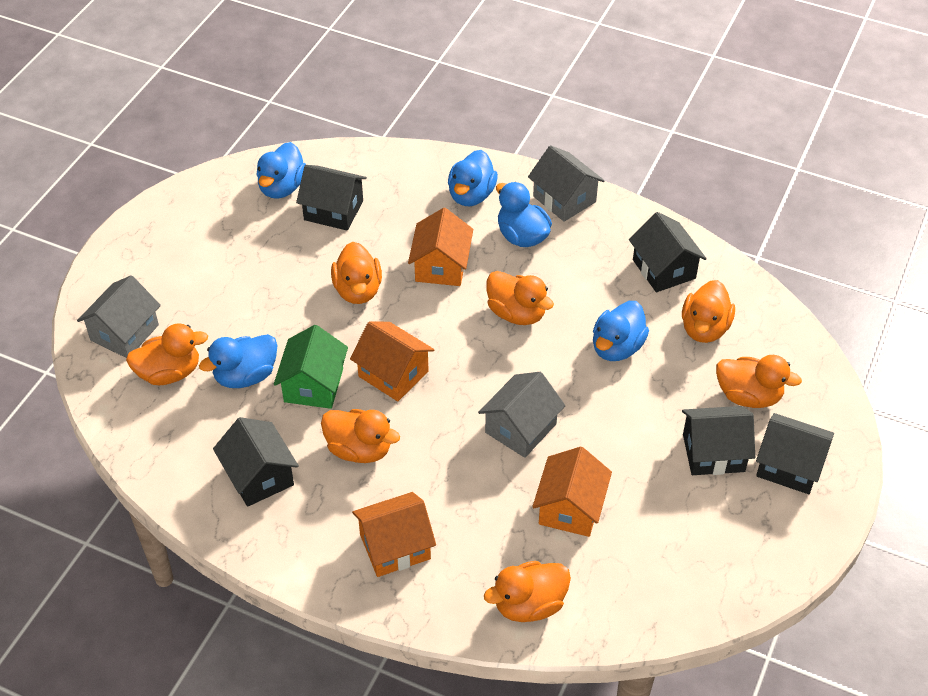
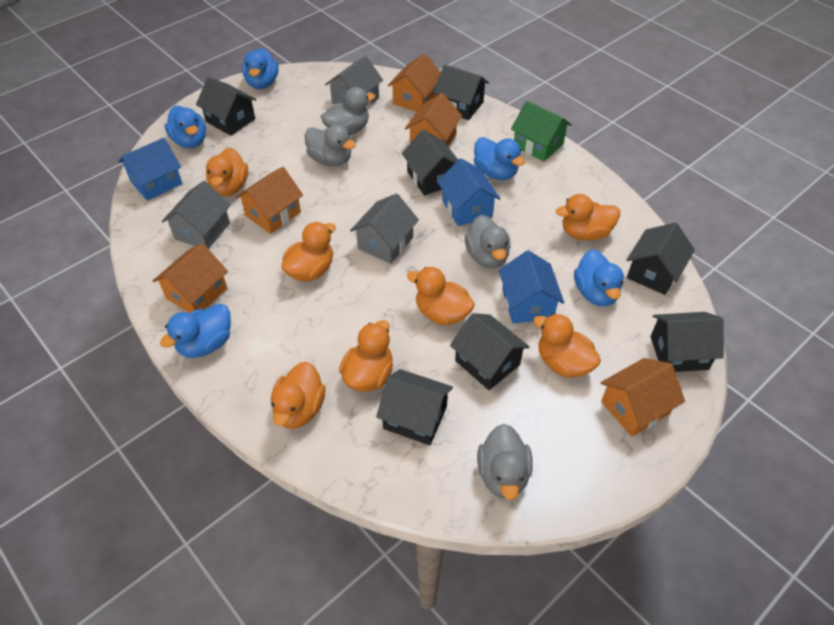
black house: 5 -> 7
blue house: 0 -> 3
grey duck: 0 -> 4
orange house: 4 -> 5

